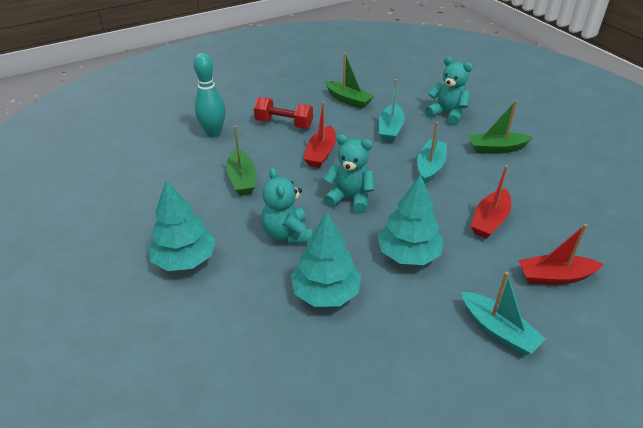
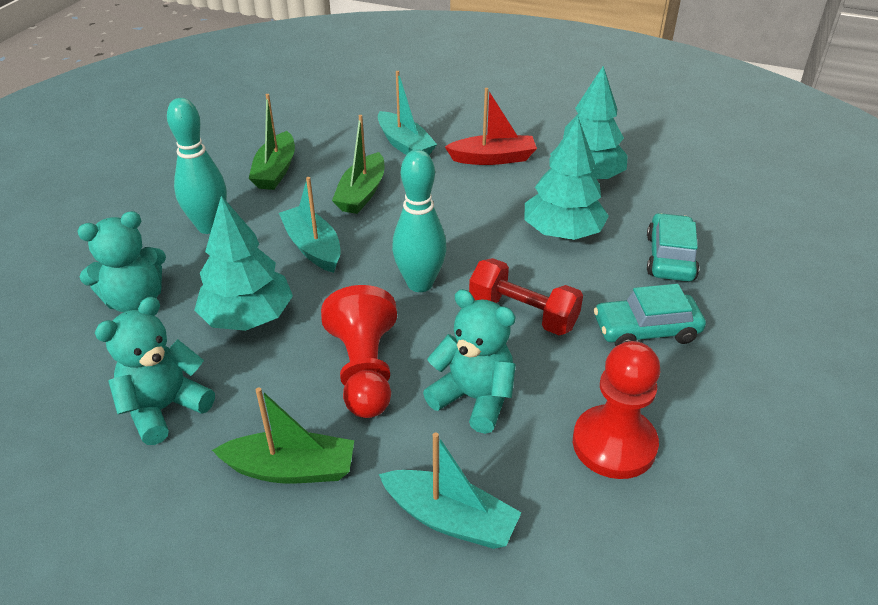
red boat: 3 -> 1
red pawn: 0 -> 2
turquoise bowling pin: 1 -> 2
turquoise car: 0 -> 2

